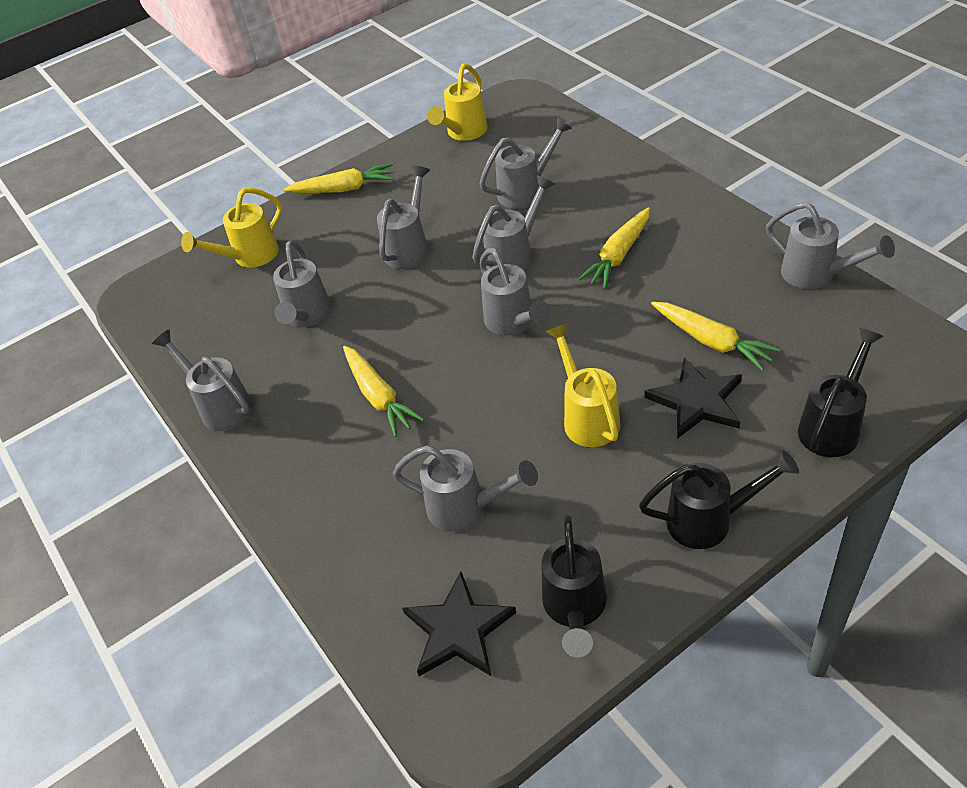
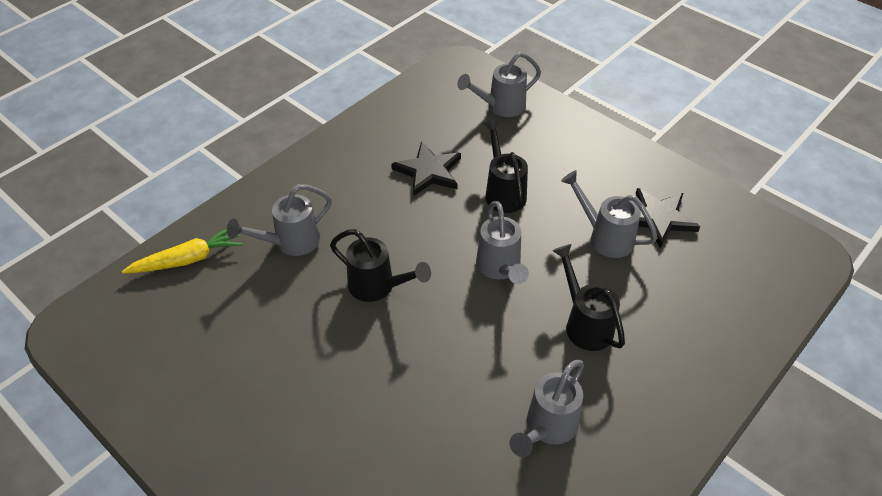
grey watering can: 8 -> 5
yellow carrot: 4 -> 1
yellow watering can: 3 -> 0

